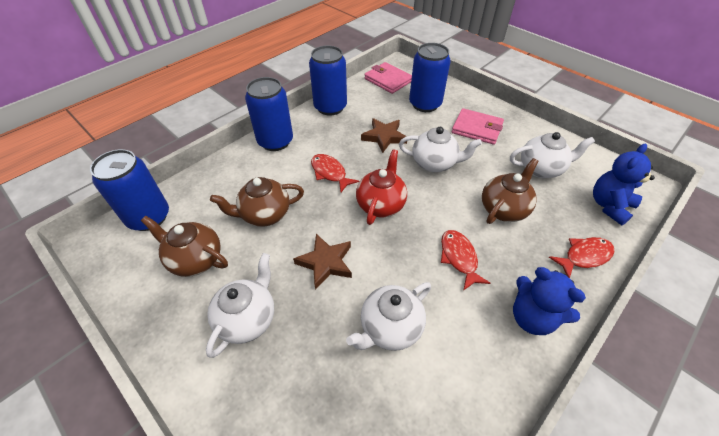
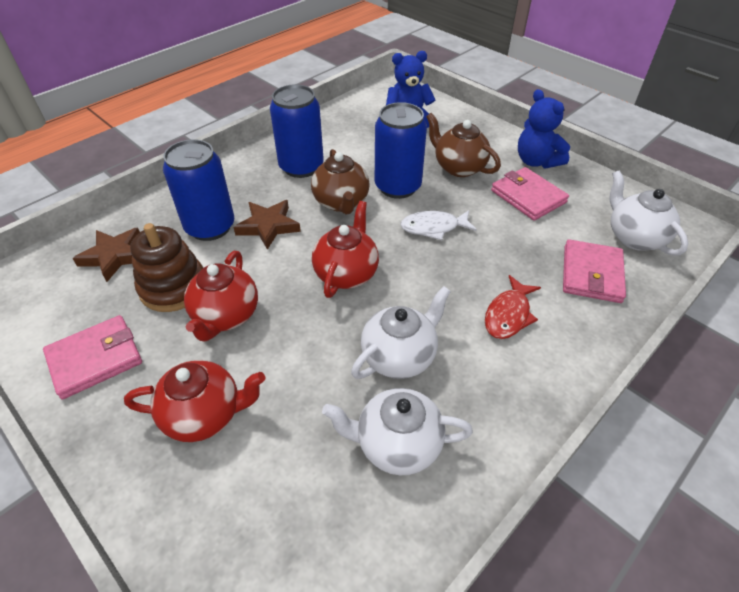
blue can: 4 -> 3
brown stacking toy: 0 -> 1
brown teapot: 3 -> 2
pink wallet: 2 -> 3
red fish: 3 -> 1
red teapot: 1 -> 3
white fish: 0 -> 1
white teapot: 4 -> 3

